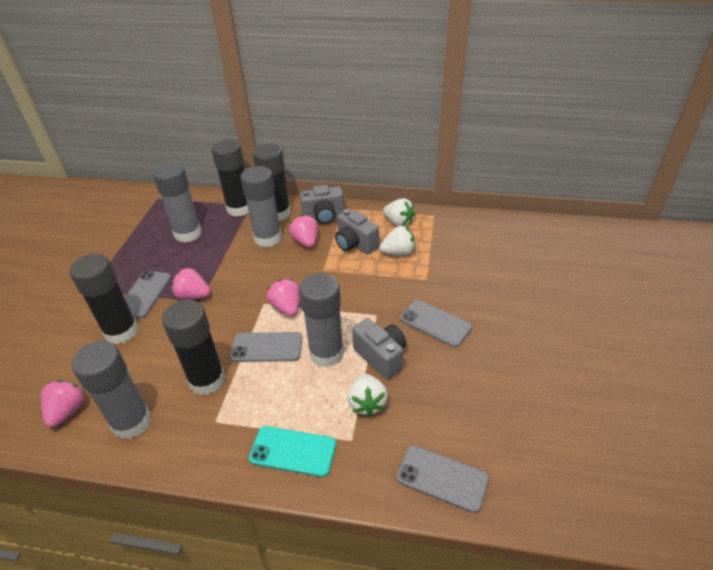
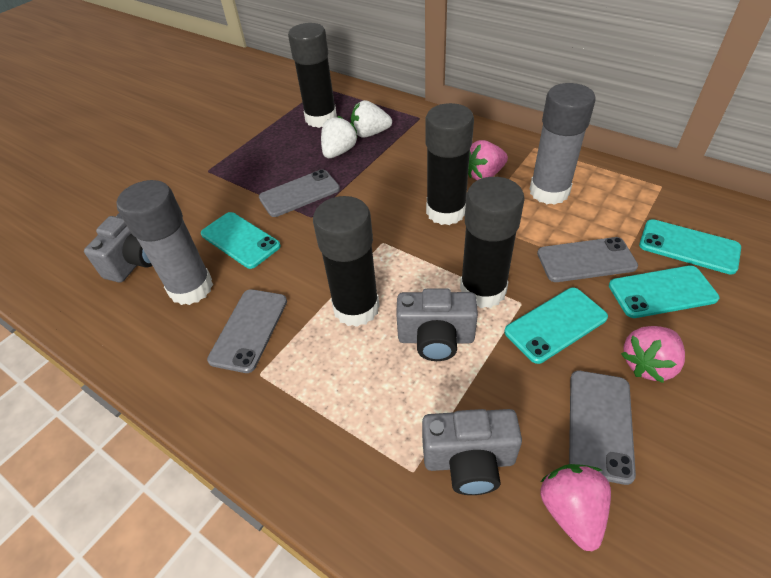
grey glue stick: 4 -> 2
pink strawberry: 4 -> 3
turquoise phone: 1 -> 4
white strawberry: 3 -> 2

